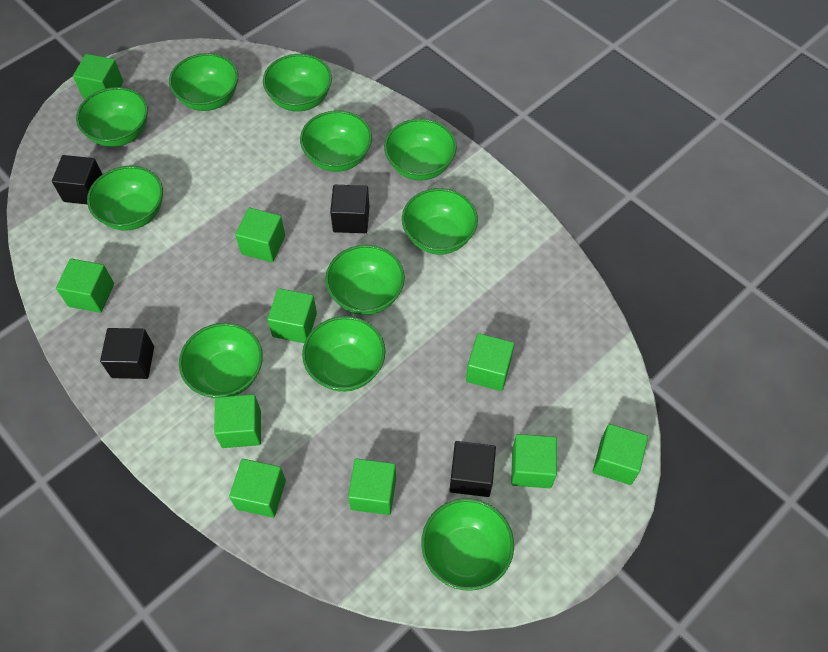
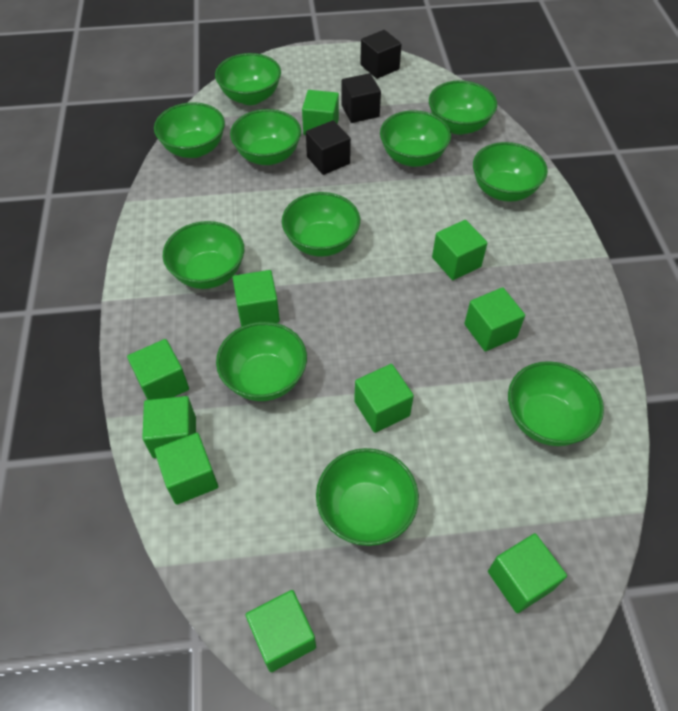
black cube: 4 -> 3

